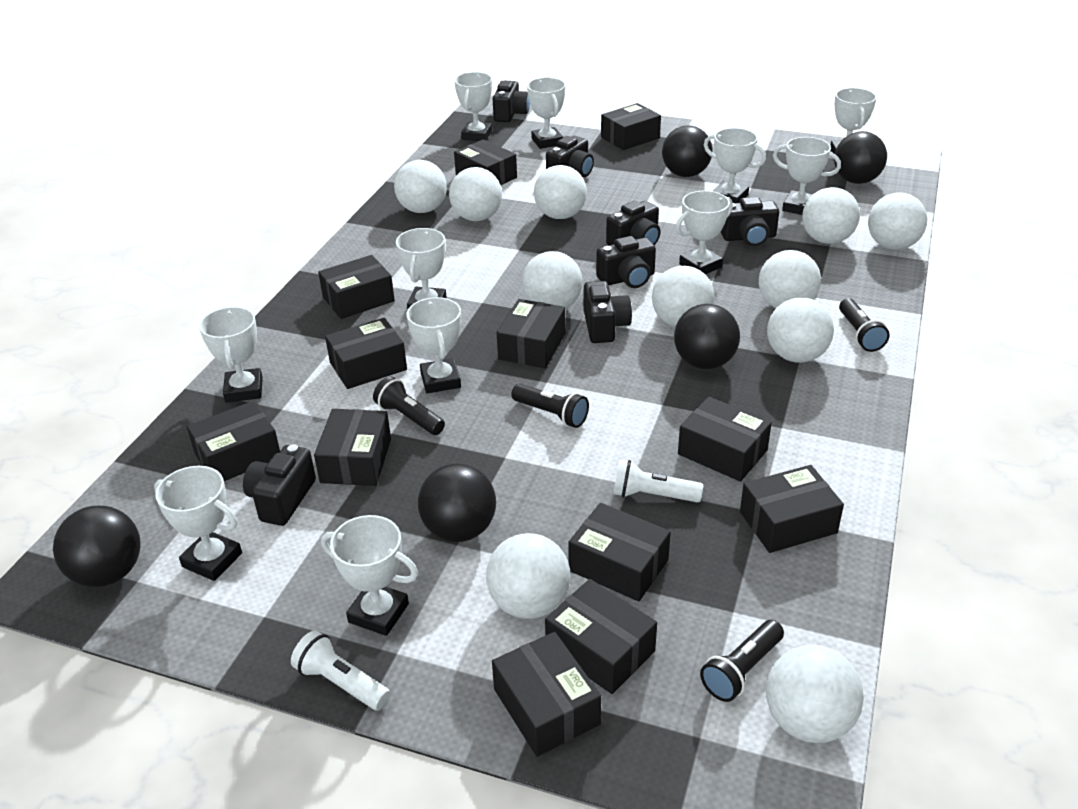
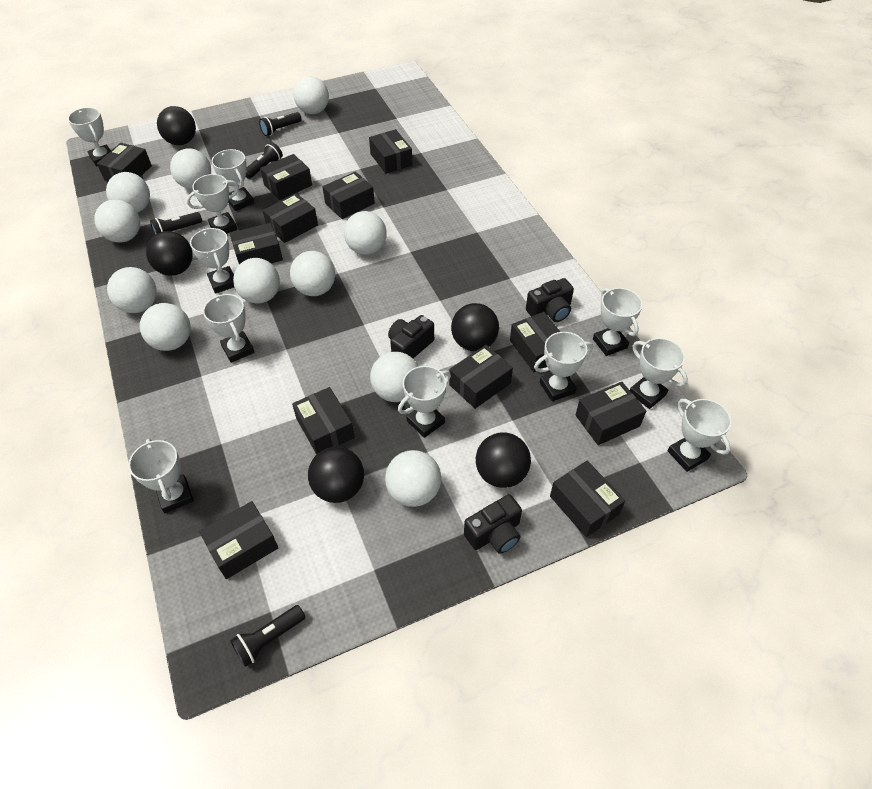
black camera: 7 -> 3
white flashlight: 2 -> 0

